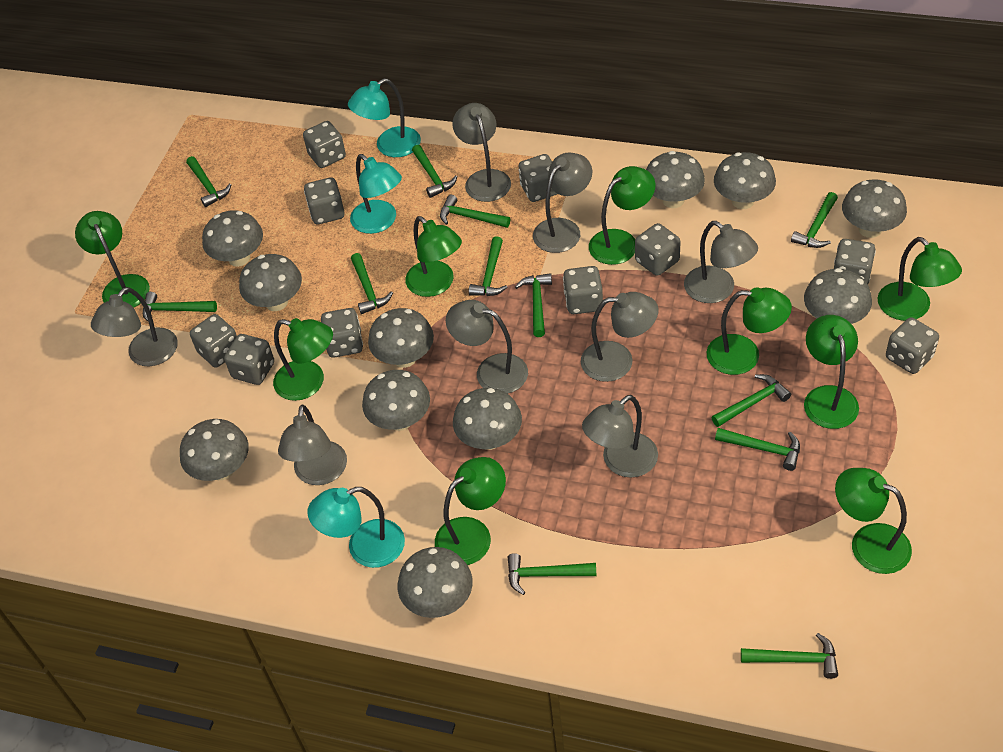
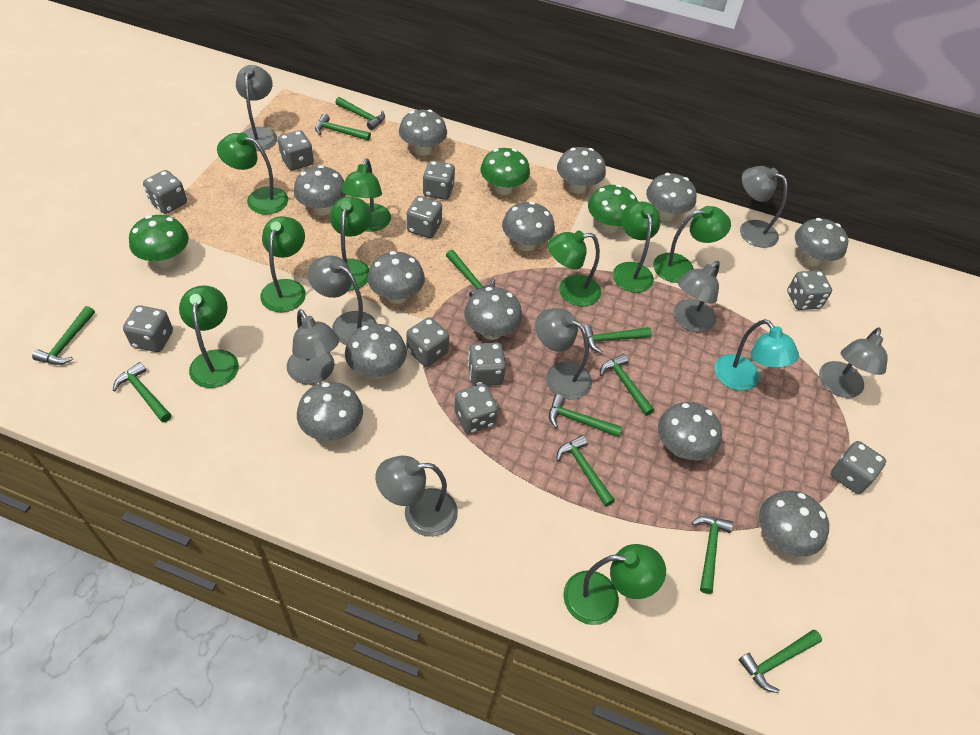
green hammer: 12 -> 11
green mushroom: 0 -> 3
grey mushroom: 11 -> 12
turquoise lamp: 3 -> 1

